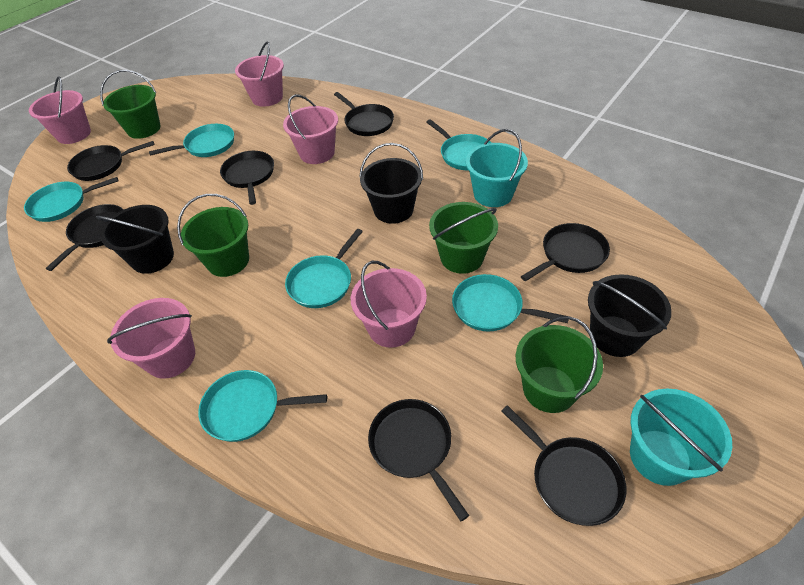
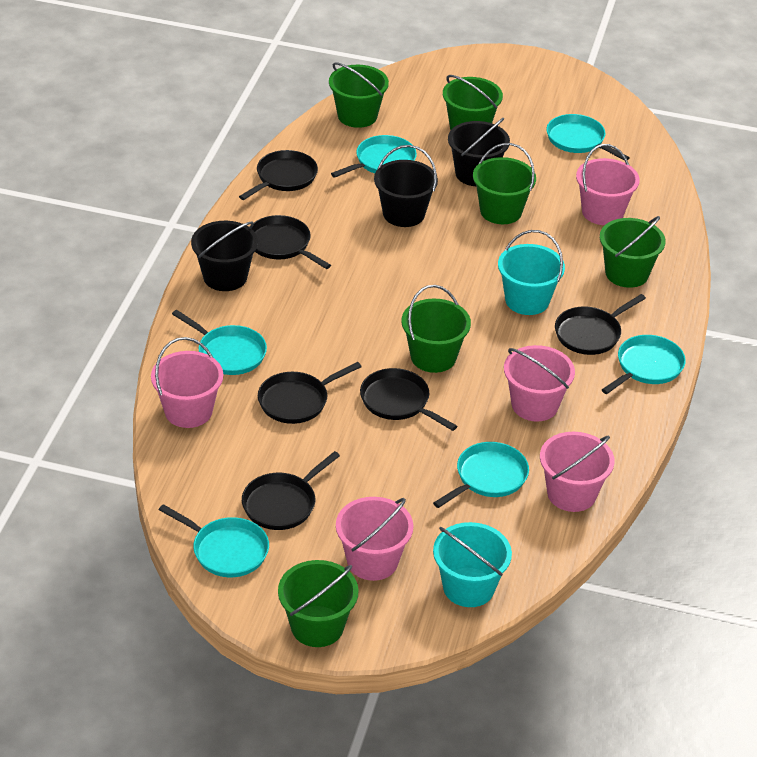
black pan: 7 -> 6
green bucket: 4 -> 6

